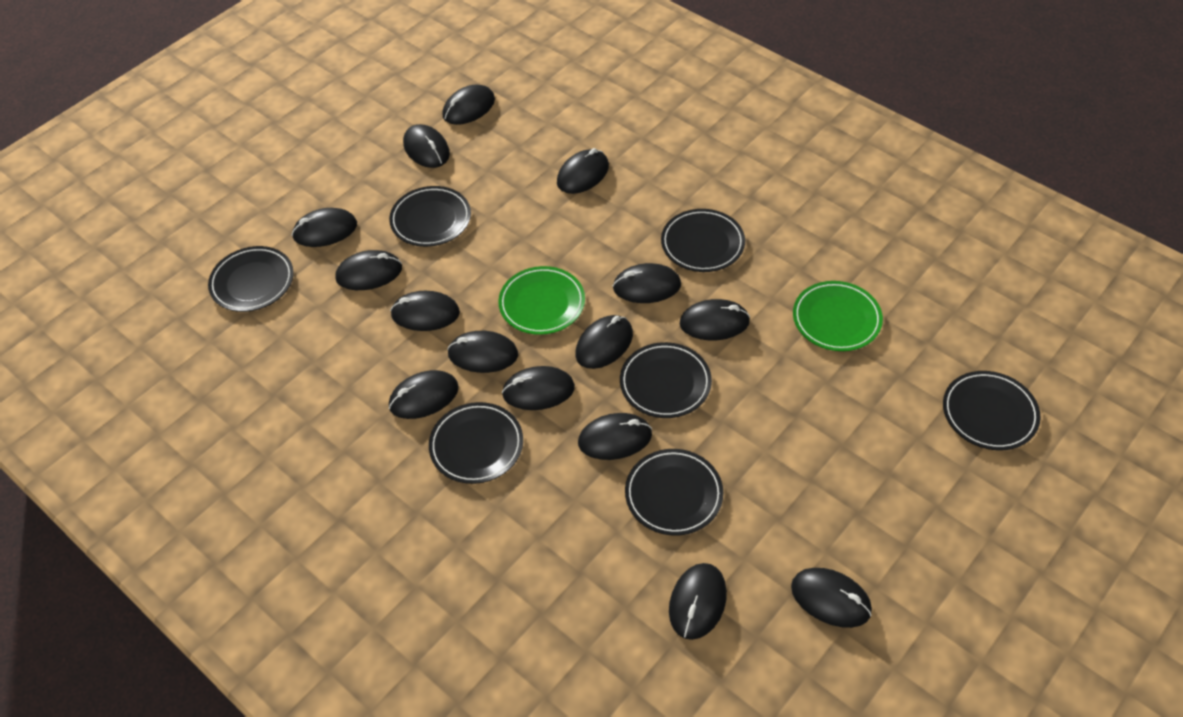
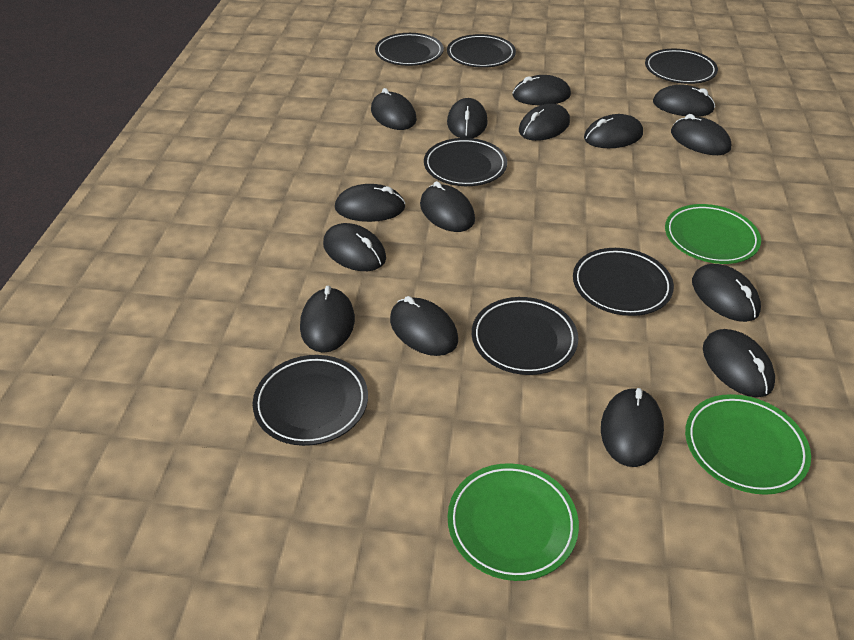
green plate: 2 -> 3

